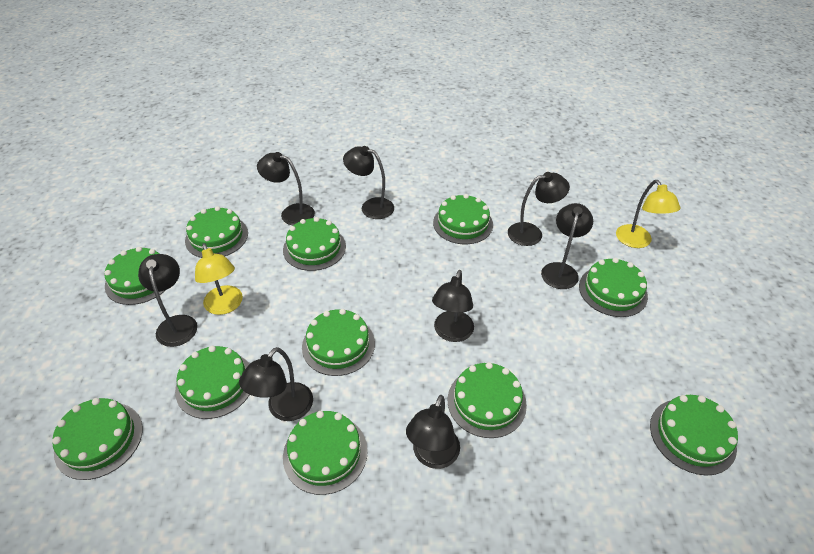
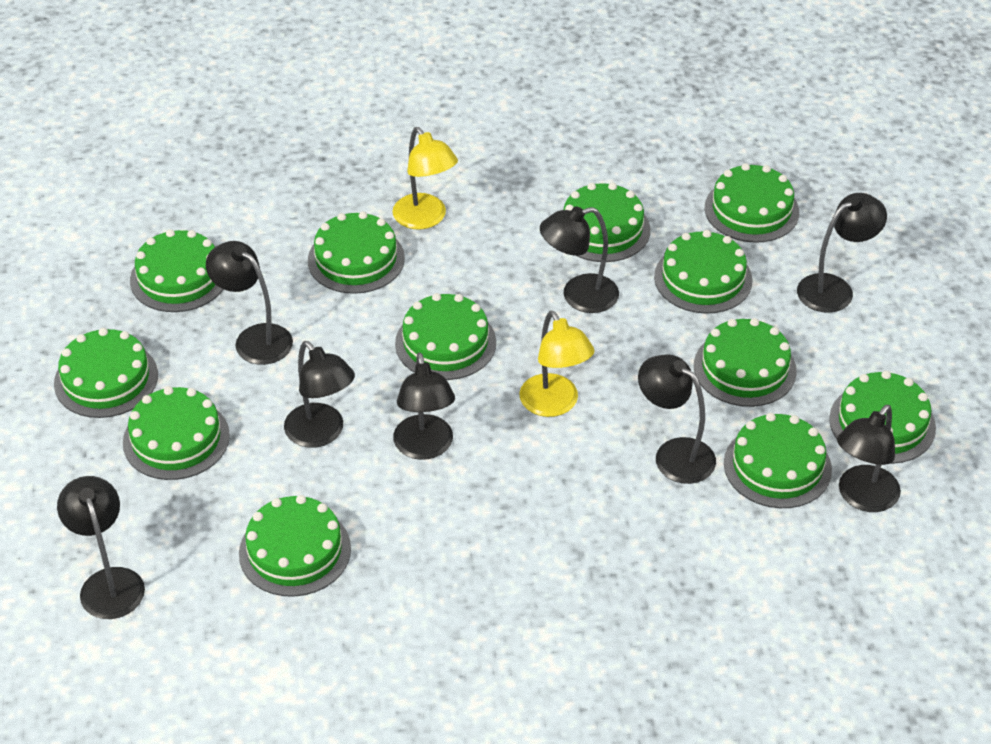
green cake: 11 -> 12

